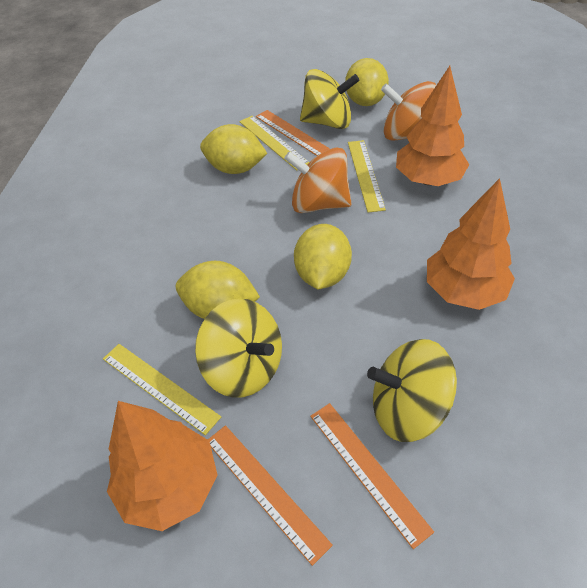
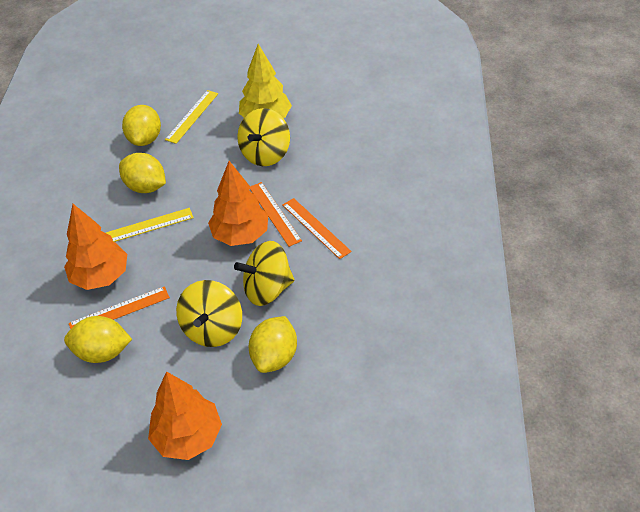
orange spinning top: 2 -> 0
yellow ruler: 3 -> 2
yellow tree: 0 -> 1

